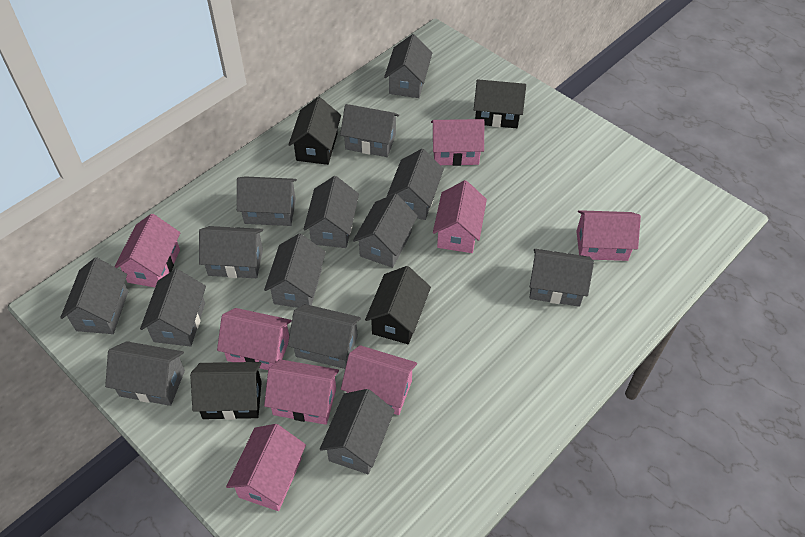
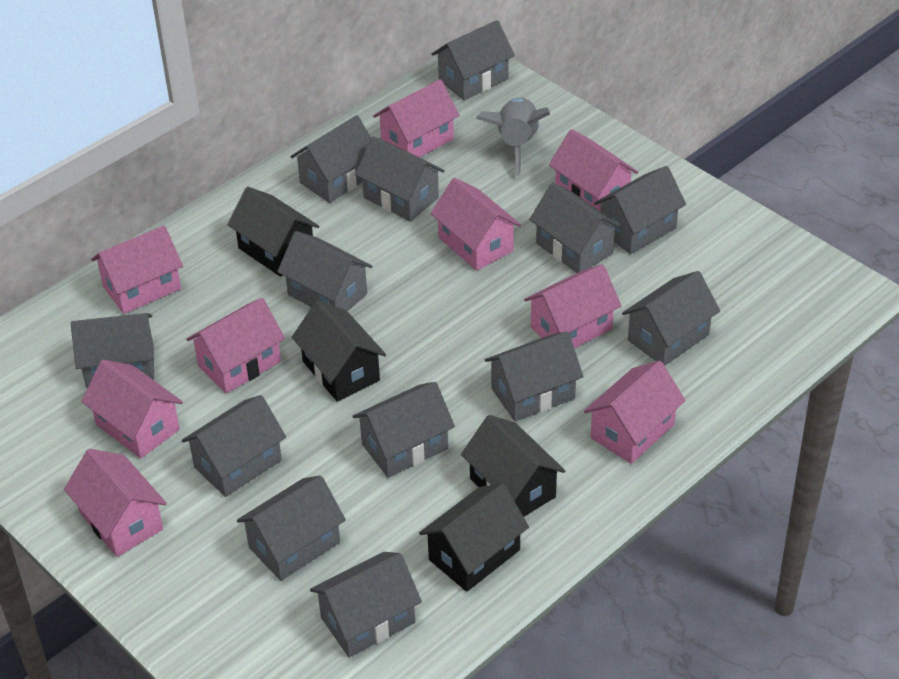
grey house: 14 -> 13
grey rocket: 0 -> 1
pink house: 8 -> 9

